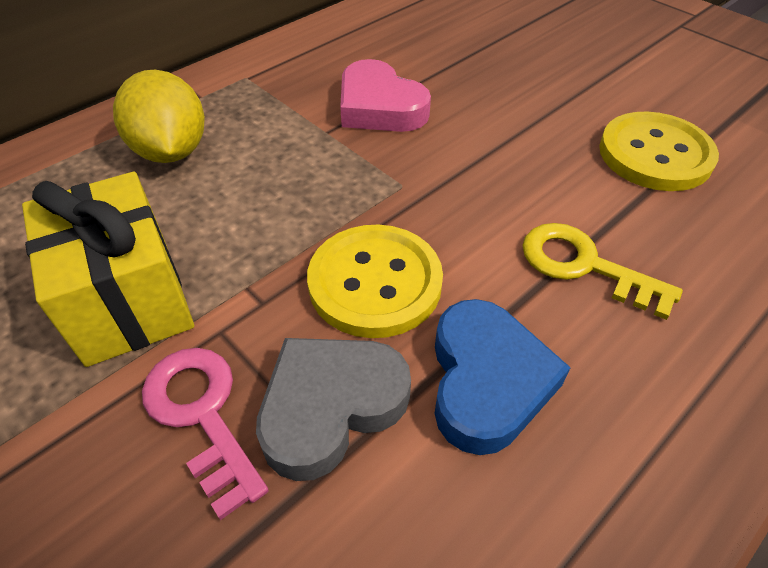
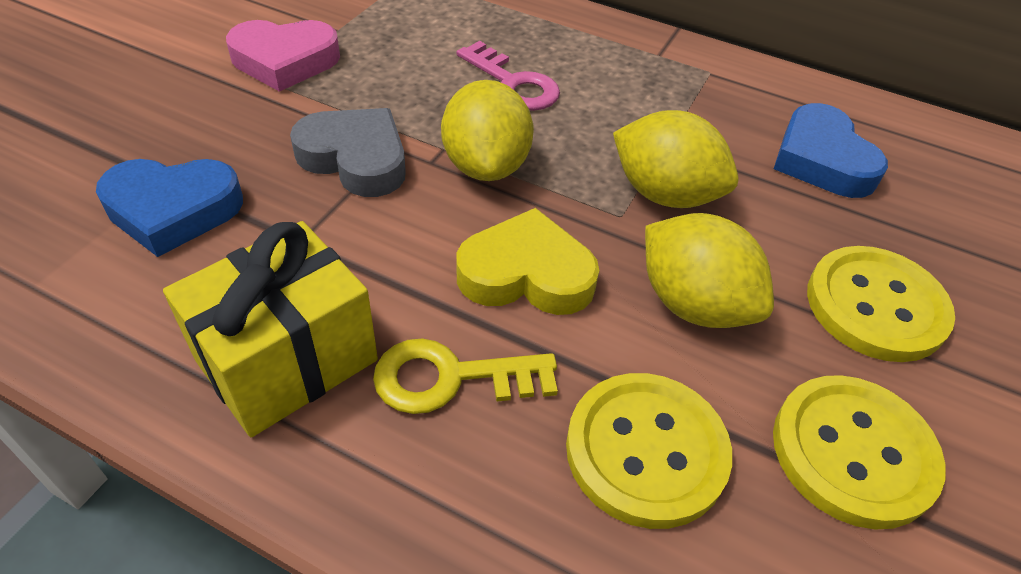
blue heart: 1 -> 2
yellow button: 2 -> 3
yellow heart: 0 -> 1
yellow lemon: 1 -> 3

